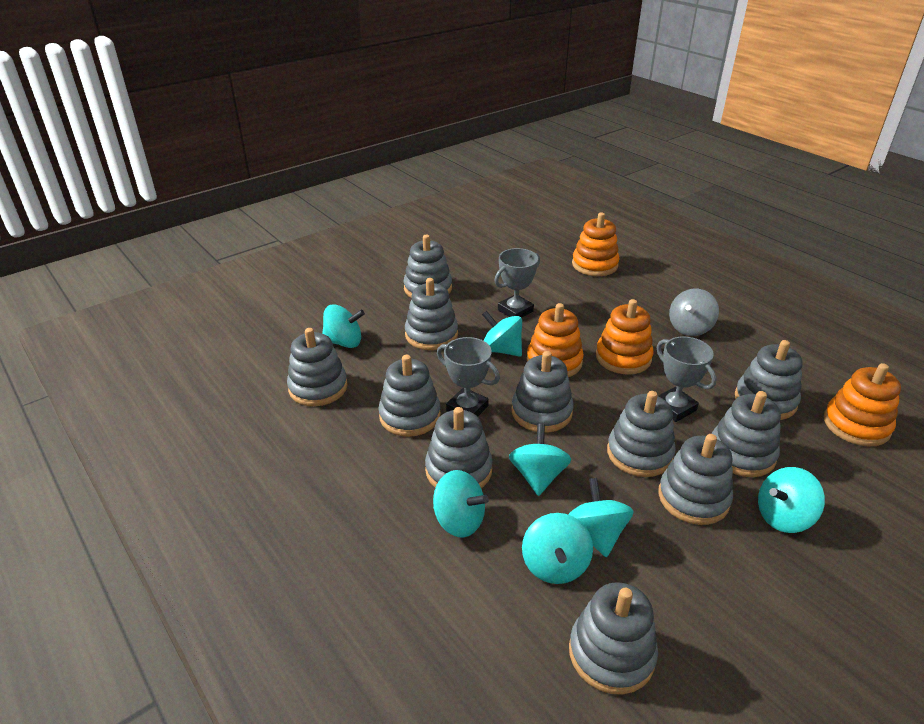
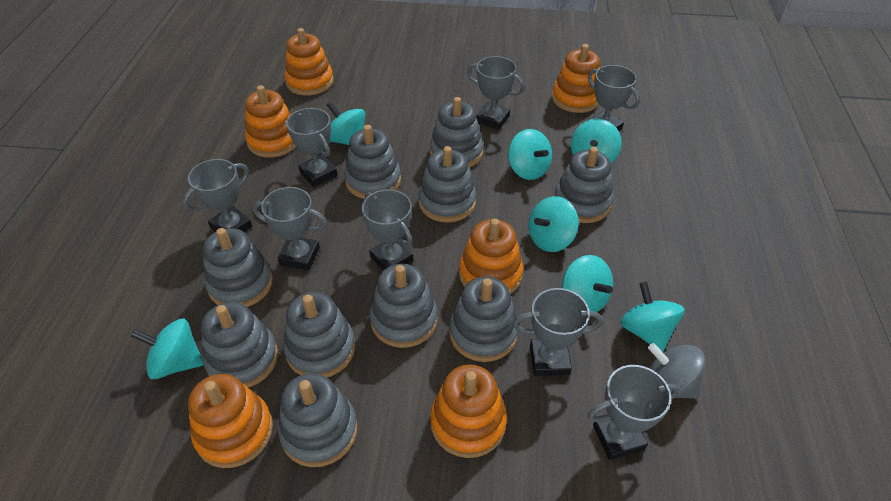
grey stacking toy: 11 -> 10
grey trophy: 3 -> 8
orange stacking toy: 4 -> 6

